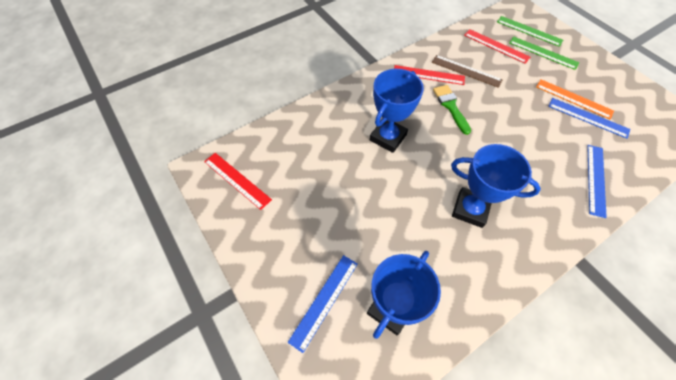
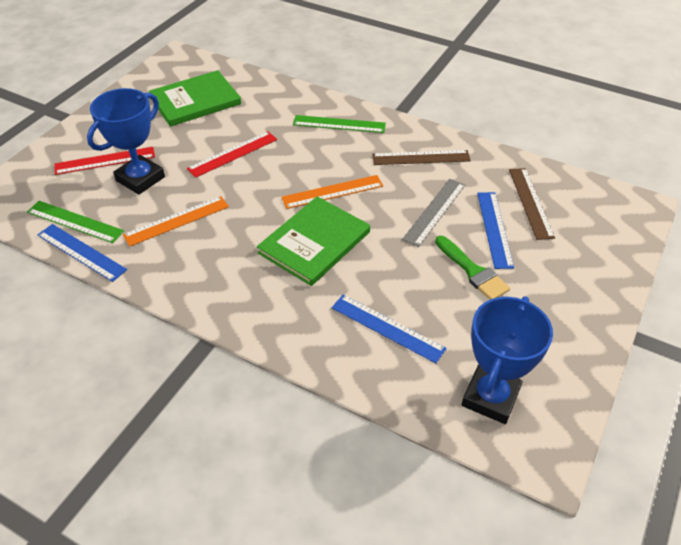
blue trophy: 3 -> 2
brown ruler: 1 -> 2
green book: 0 -> 2
grey ruler: 0 -> 1
orange ruler: 1 -> 2
red ruler: 3 -> 2

